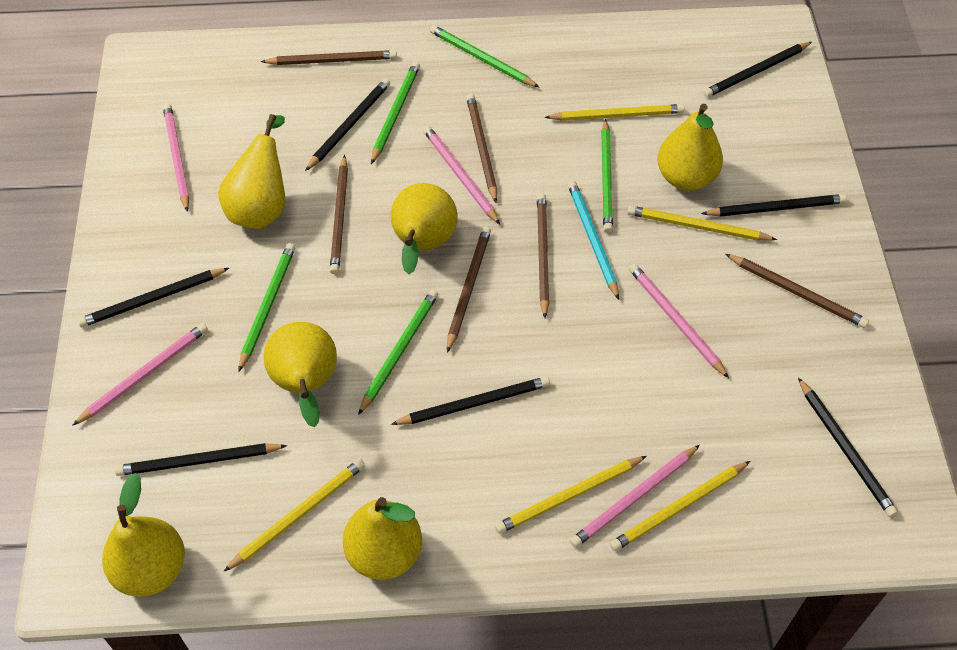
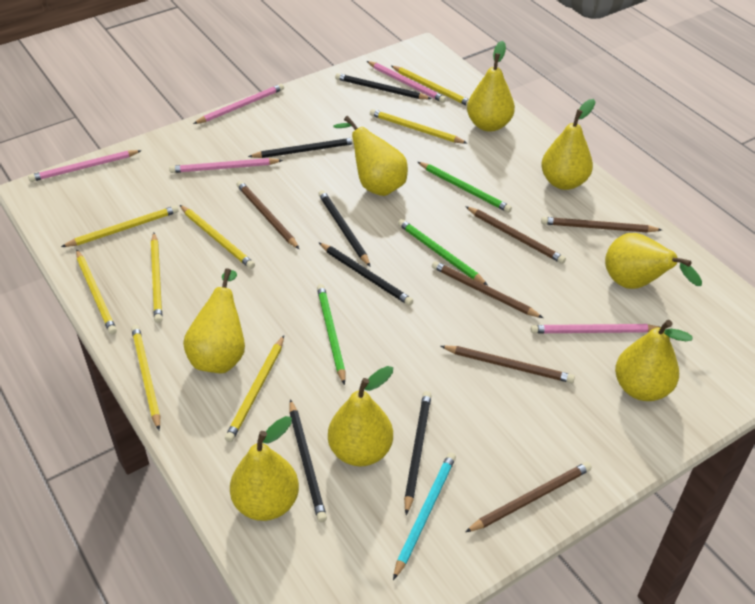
black pencil: 7 -> 6
green pencil: 5 -> 3
yellow pear: 6 -> 8
yellow pencil: 5 -> 8

